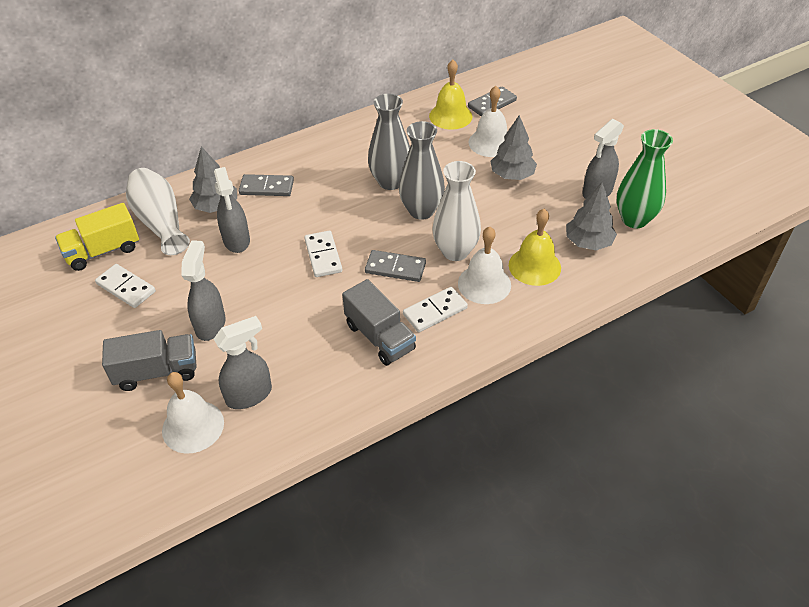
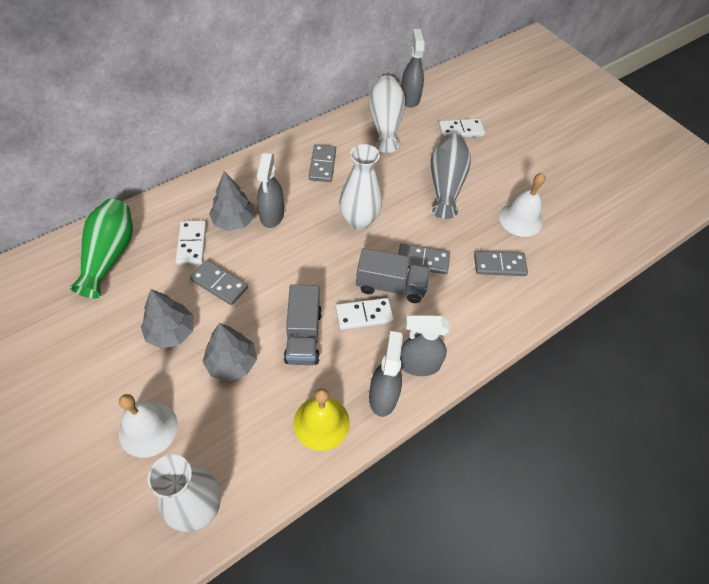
grey domino: 3 -> 4
grey vase: 2 -> 1
white bell: 3 -> 2
white vase: 2 -> 3
yellow bell: 2 -> 1
yellow truck: 1 -> 0

